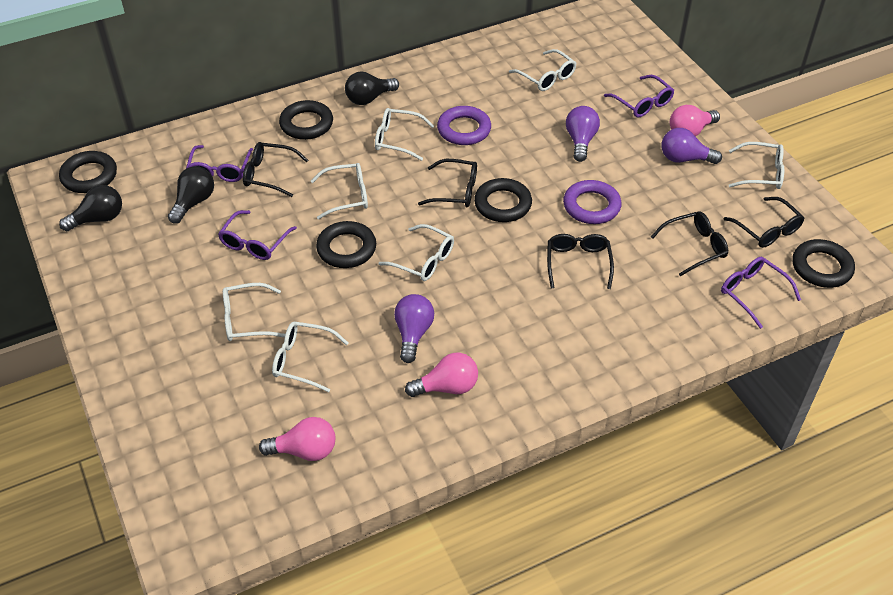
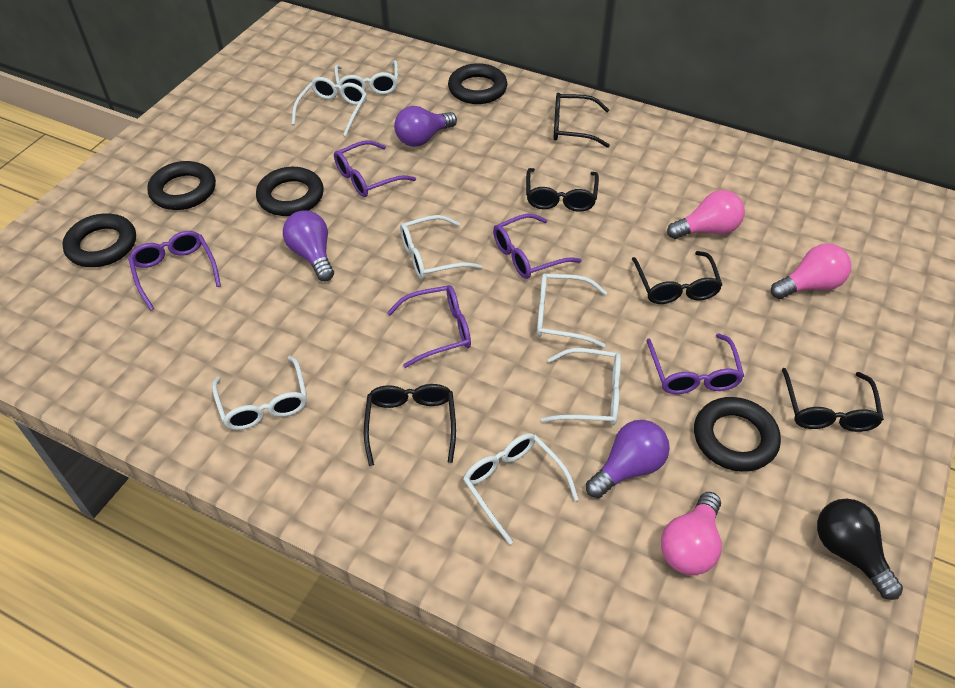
black light bulb: 3 -> 1
purple glasses: 4 -> 5
purple ring: 2 -> 0

